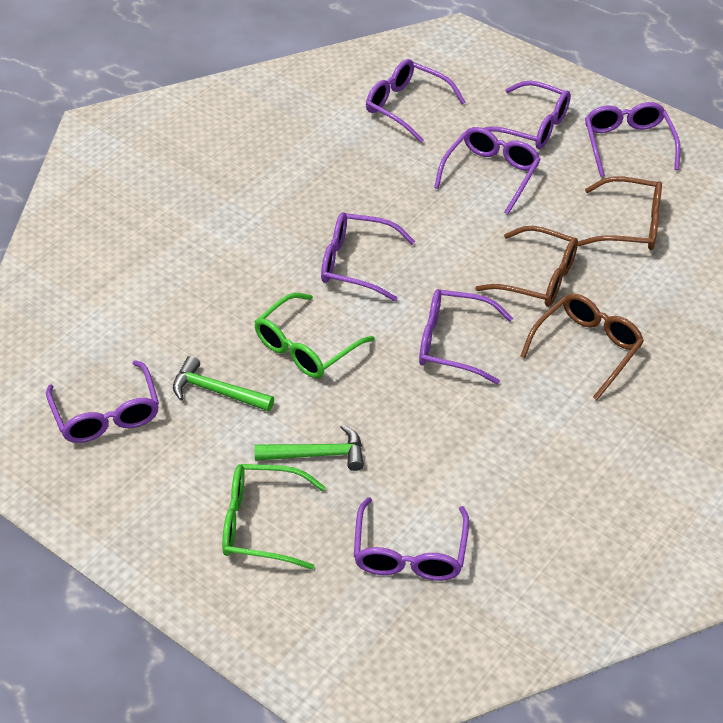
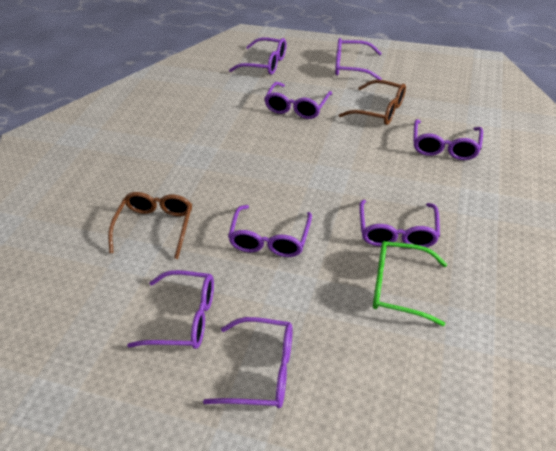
brown glasses: 3 -> 2
green glasses: 2 -> 1
green hammer: 2 -> 0

